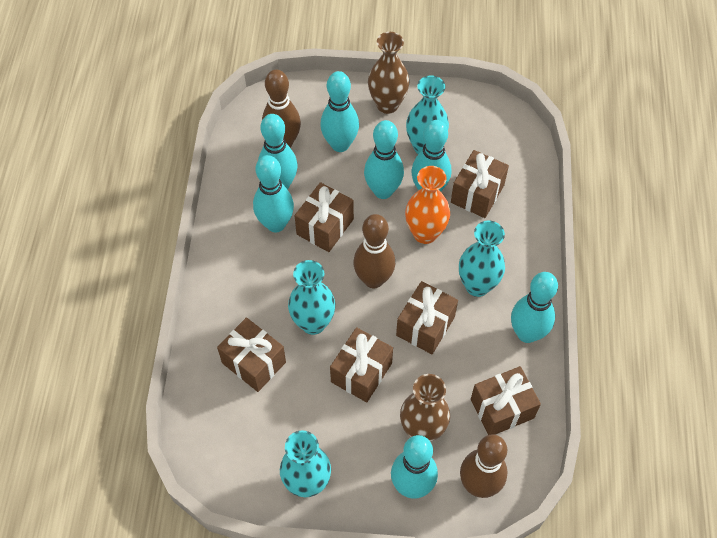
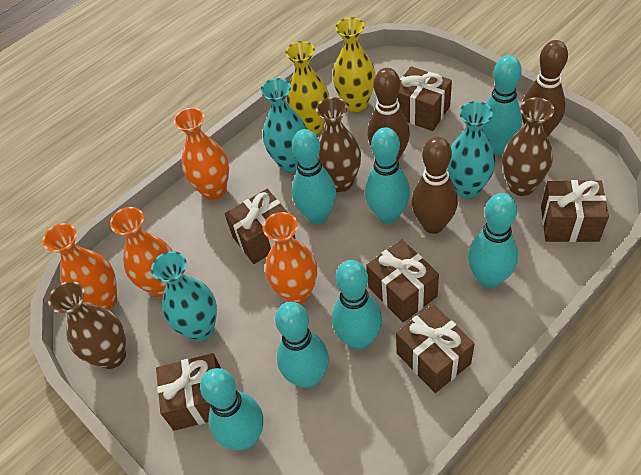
brown vase: 2 -> 3
orange vase: 1 -> 4
turquoise vase: 4 -> 3
yellow vase: 0 -> 2

